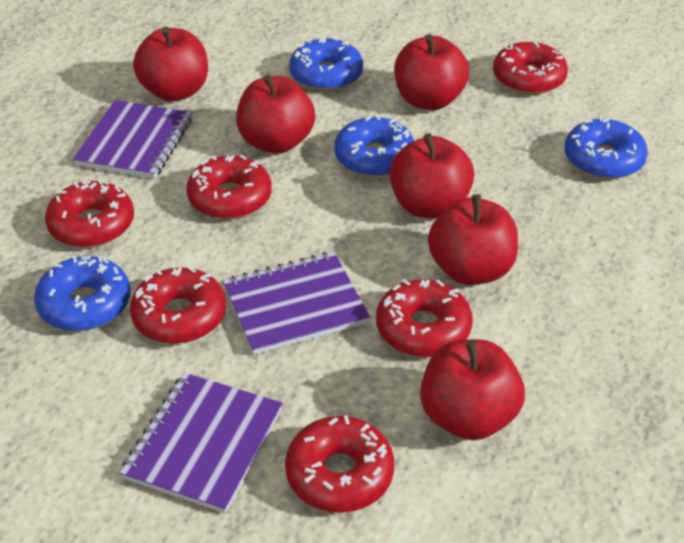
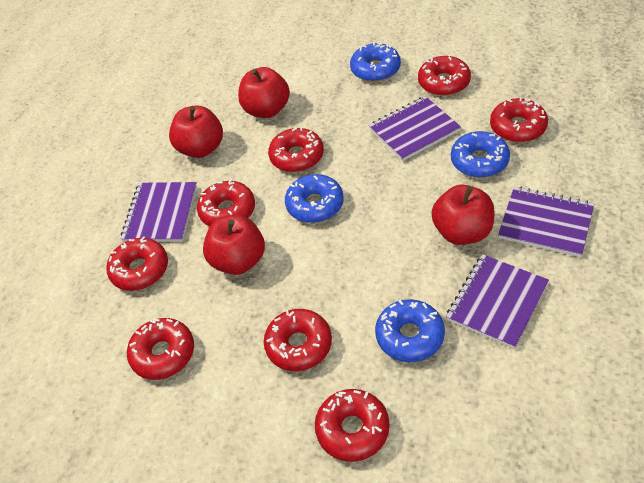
purple notebook: 3 -> 4
red apple: 6 -> 4
red donut: 6 -> 8

